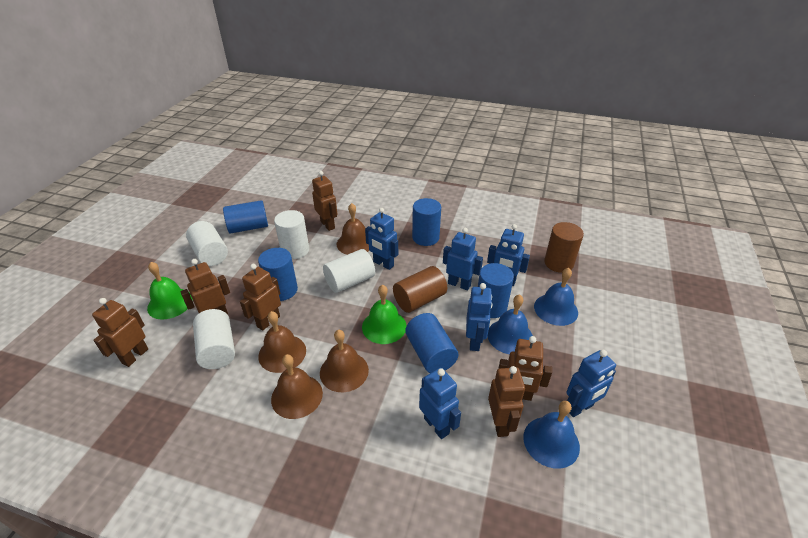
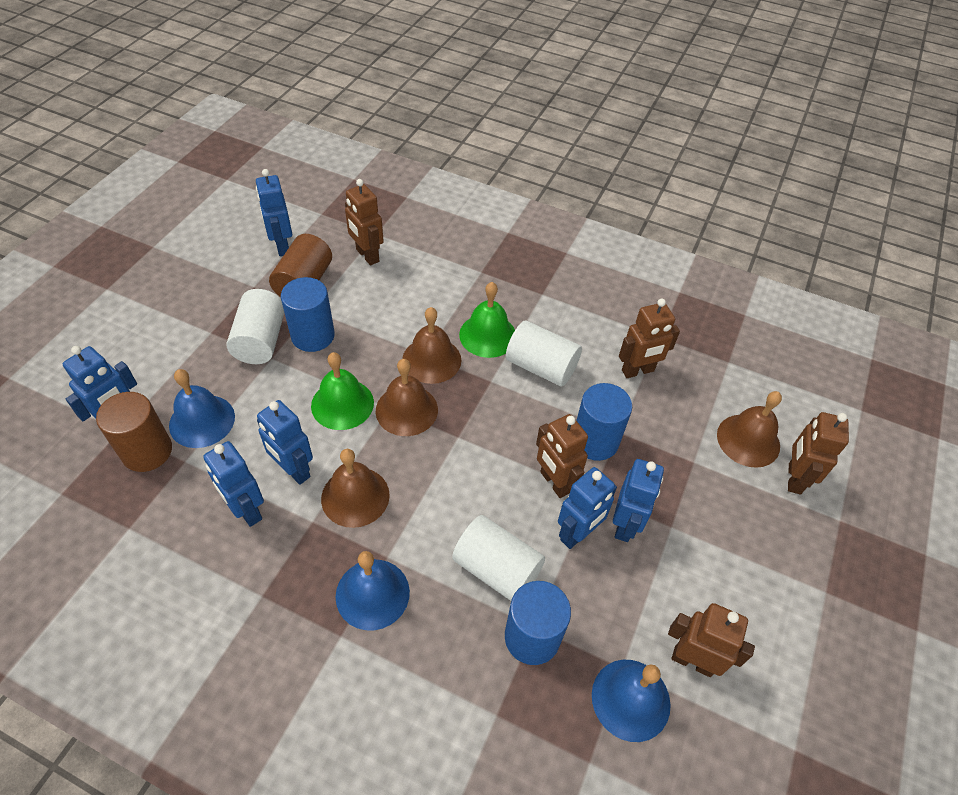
blue cylinder: 5 -> 3
brown robot: 6 -> 5
white cylinder: 4 -> 3

